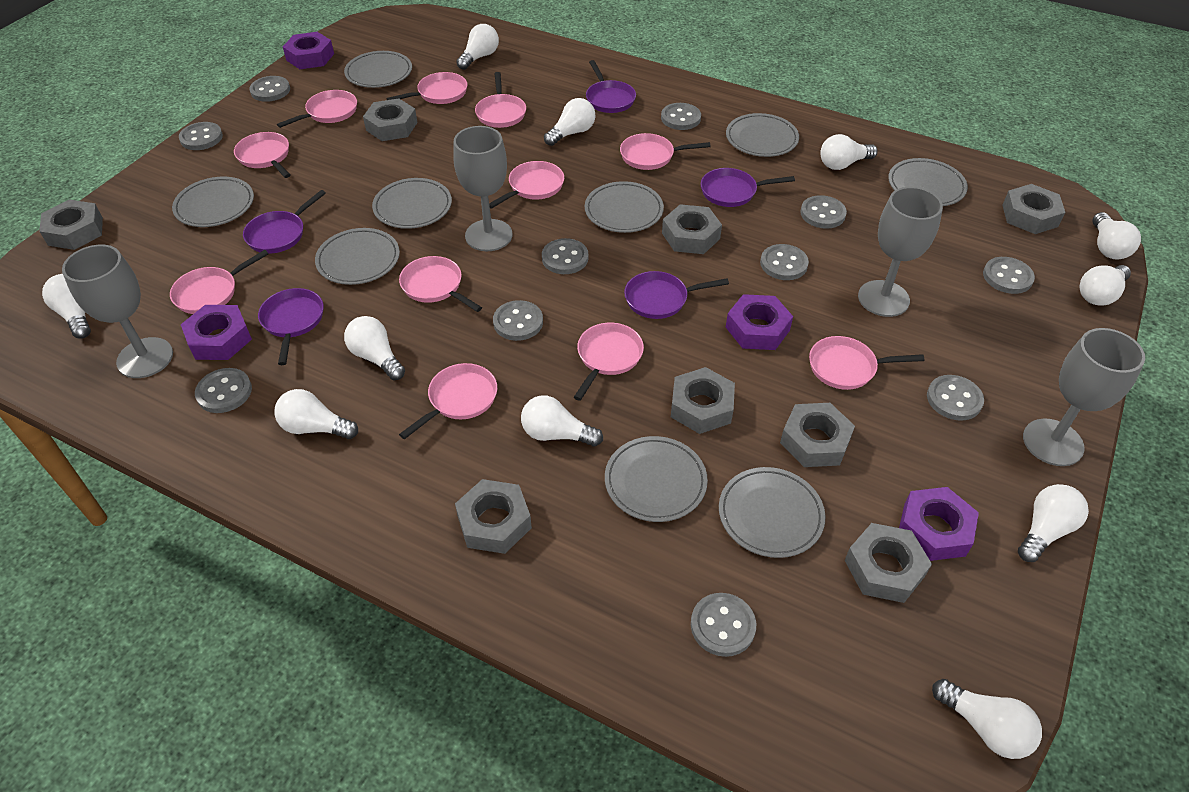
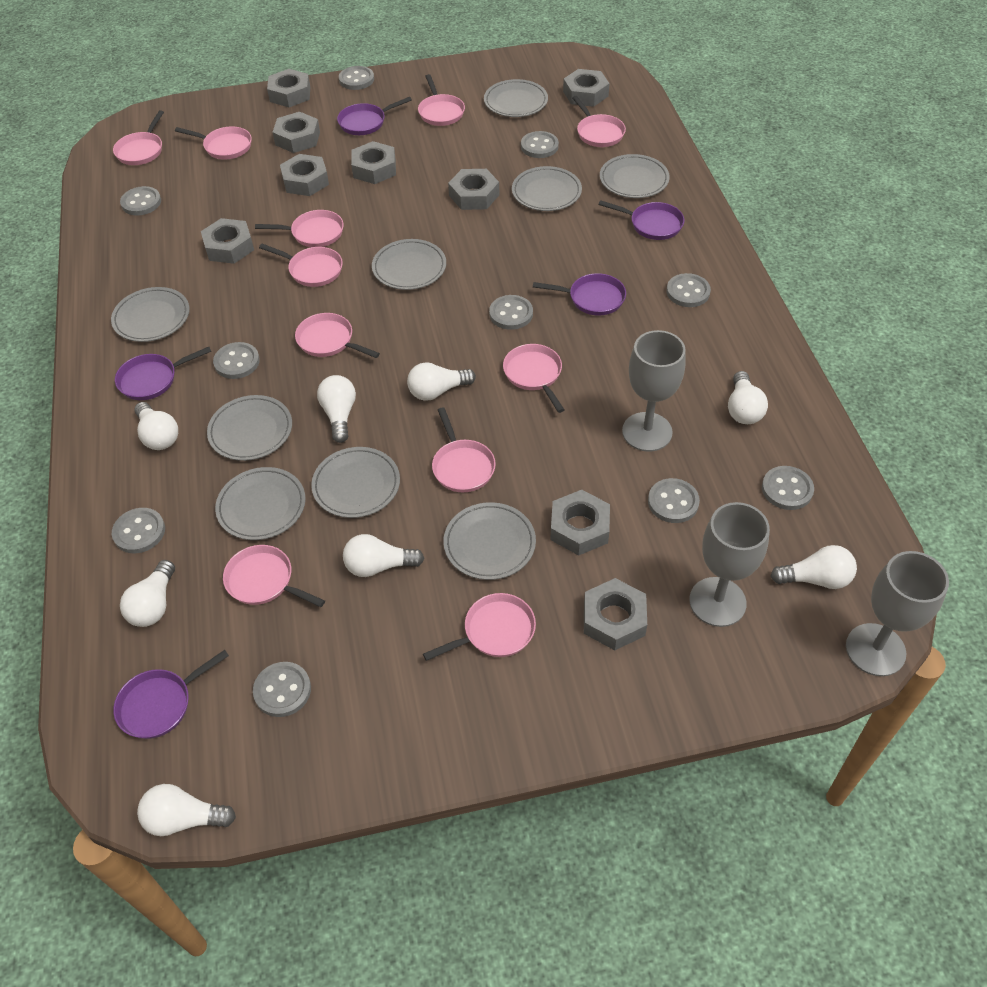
grey button: 11 -> 10
grey goblet: 4 -> 3
grey nut: 8 -> 9
purple nut: 4 -> 0
white light bulb: 11 -> 8

